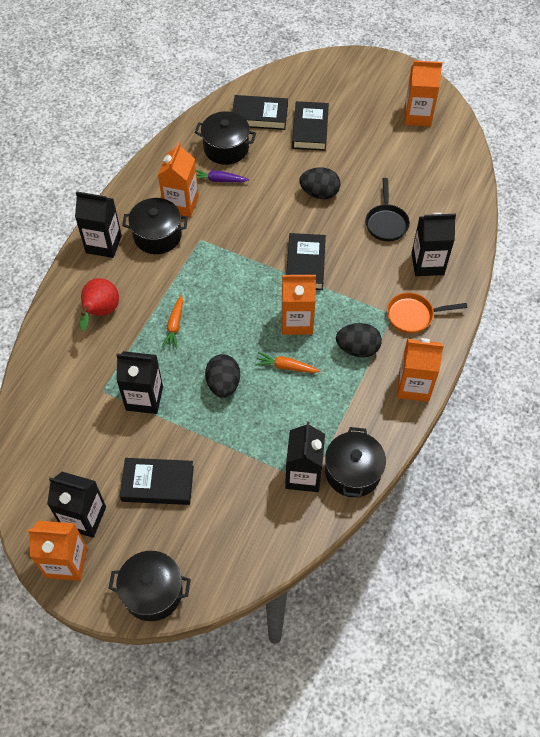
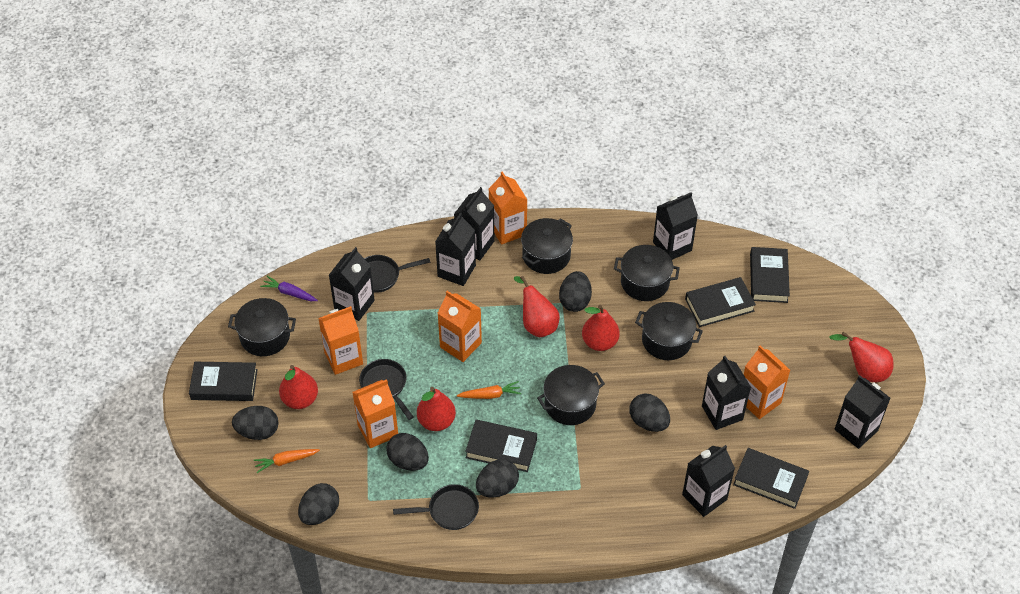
black book: 4 -> 5
black carton: 5 -> 7
black egg: 3 -> 6
black pan: 1 -> 3
black pot: 4 -> 5
orange pan: 1 -> 0
red pear: 1 -> 5

